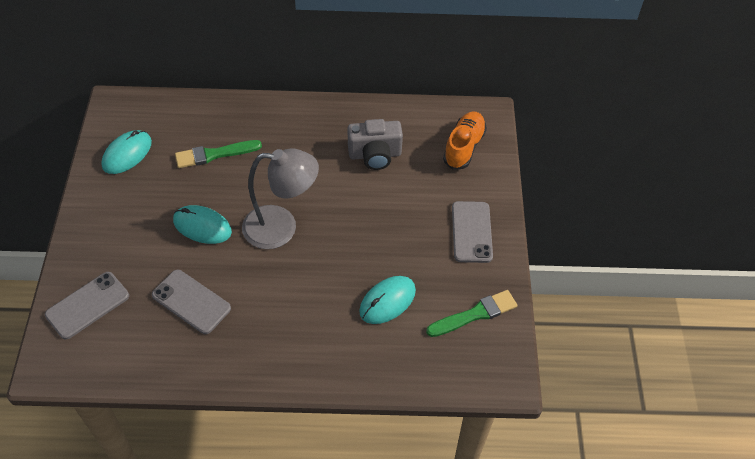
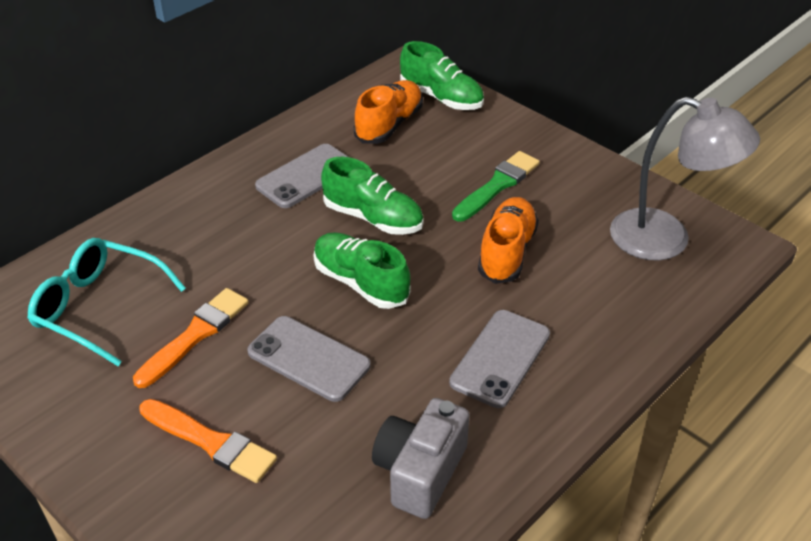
green brush: 2 -> 1
green shoe: 0 -> 3
orange brush: 0 -> 2
orange shoe: 1 -> 2
turquoise glasses: 0 -> 1
turquoise mouse: 3 -> 0

